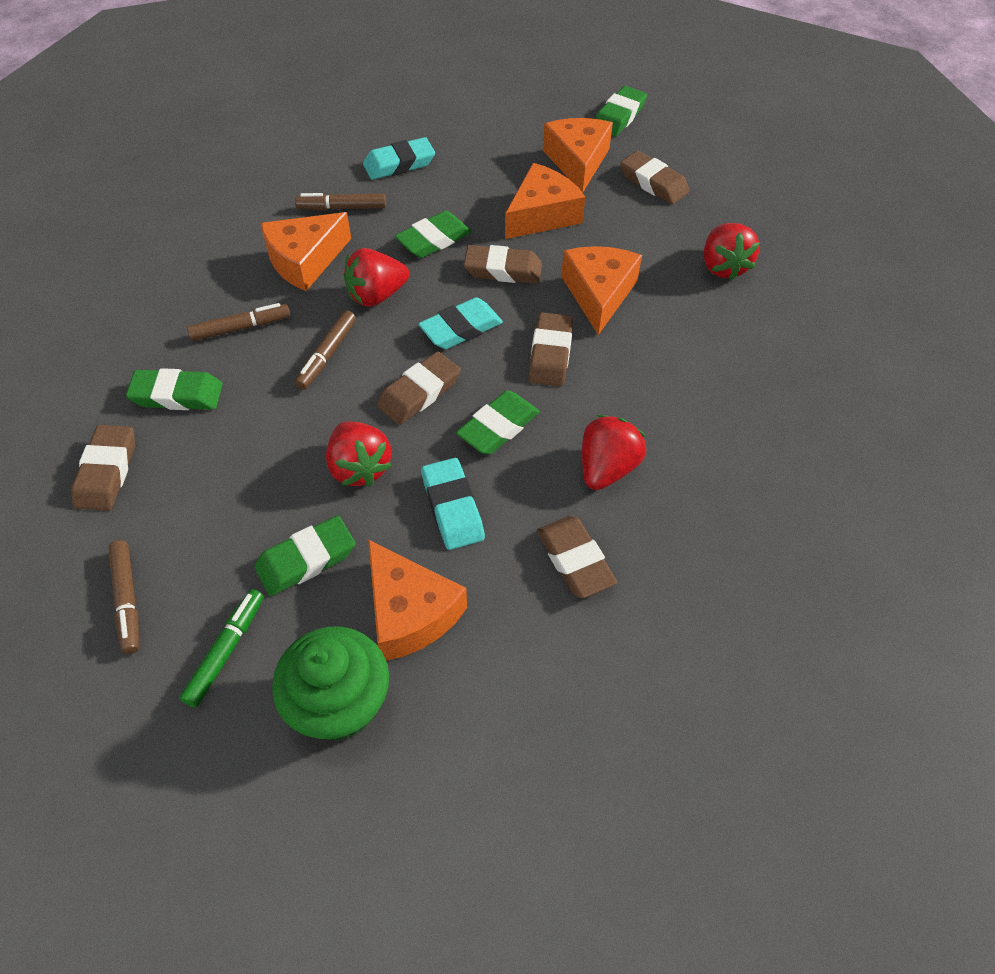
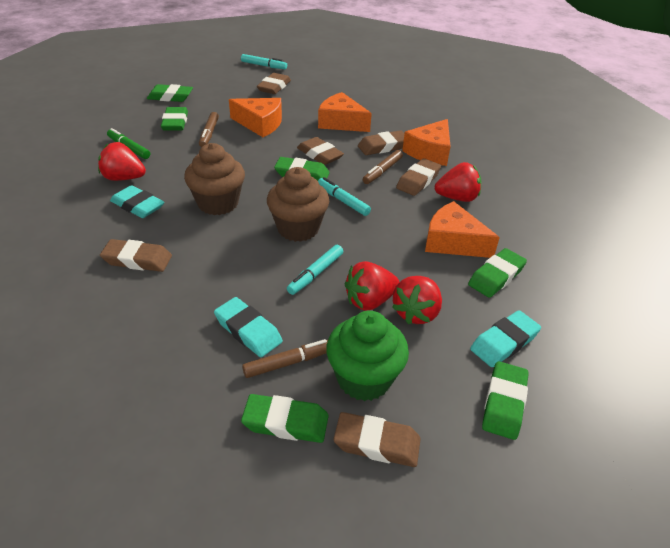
brown cupcake: 0 -> 2
brown marker: 4 -> 3
green eraser: 5 -> 6
orange cheese: 5 -> 4
turquoise marker: 0 -> 3

